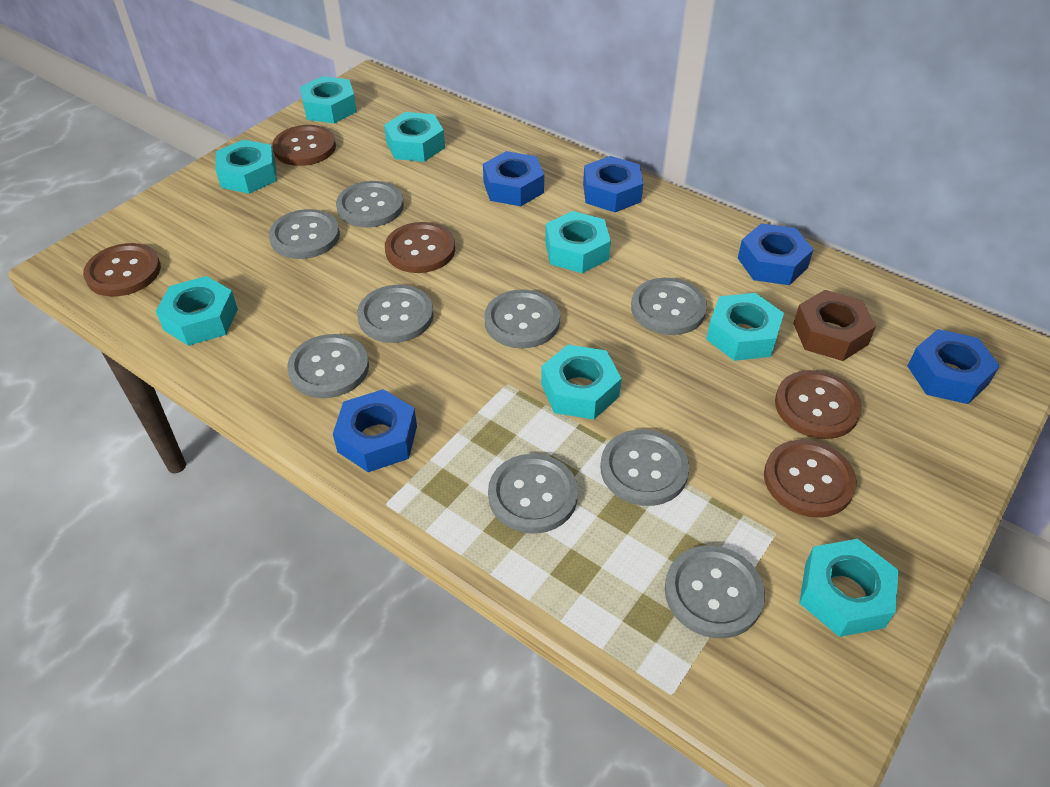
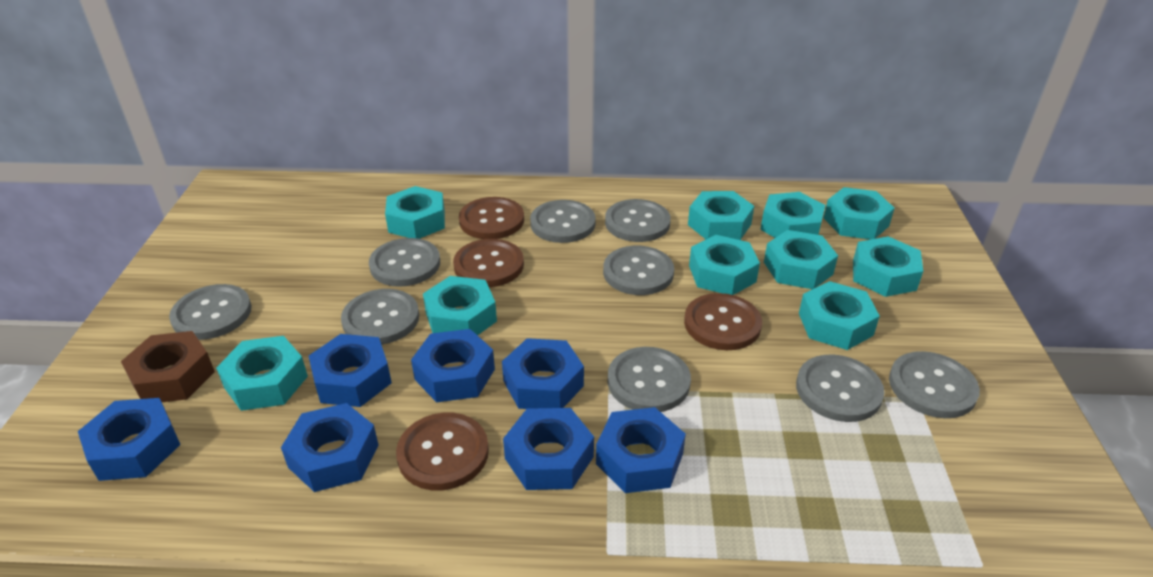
blue nut: 5 -> 7
brown button: 5 -> 4
turquoise nut: 8 -> 10

